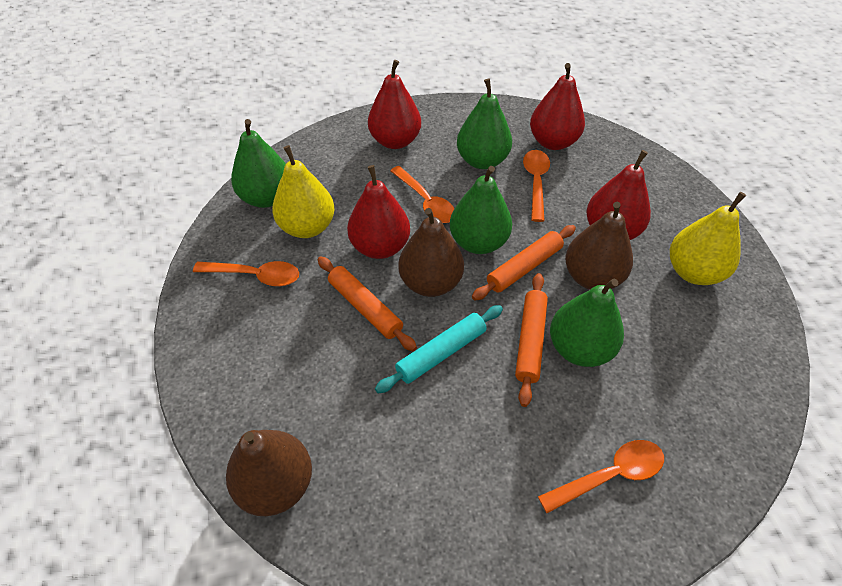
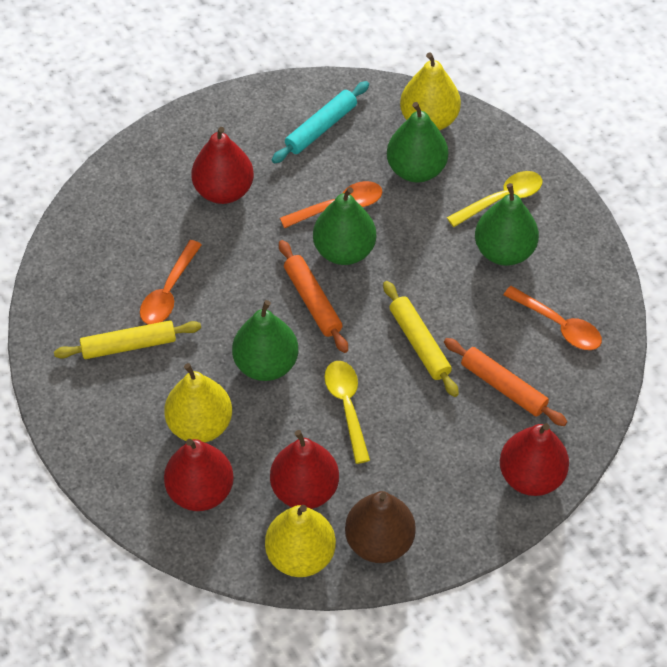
brown pear: 3 -> 1
orange rolling pin: 3 -> 2
orange spoon: 4 -> 3
yellow pear: 2 -> 3
yellow rolling pin: 0 -> 2
yellow spoon: 0 -> 2

